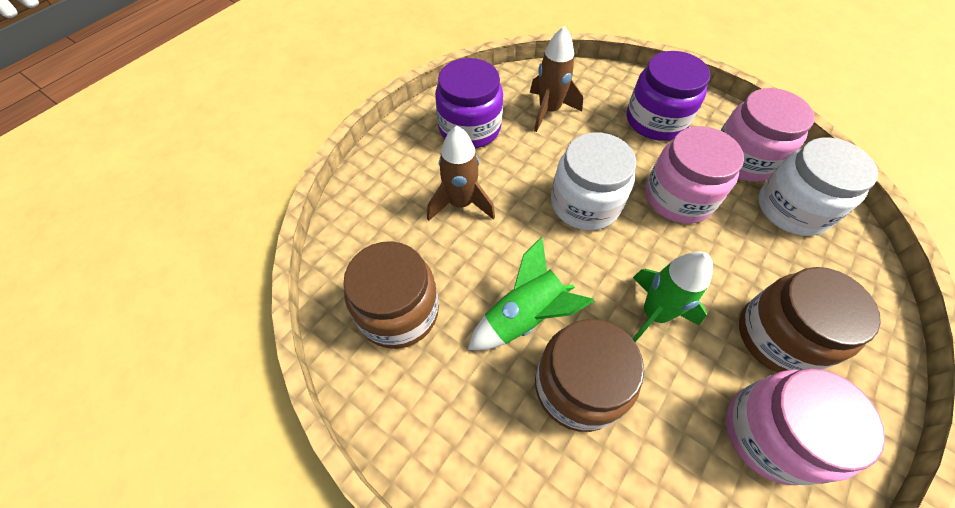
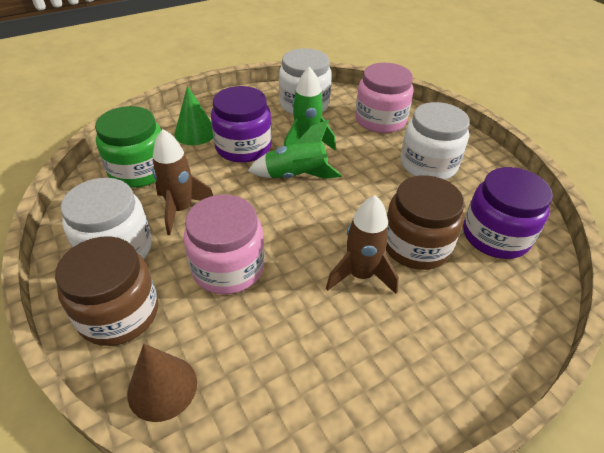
brown cone: 0 -> 1
brown jar: 3 -> 2
green cone: 0 -> 1
green jar: 0 -> 1
pink jar: 3 -> 2
white jar: 2 -> 3

